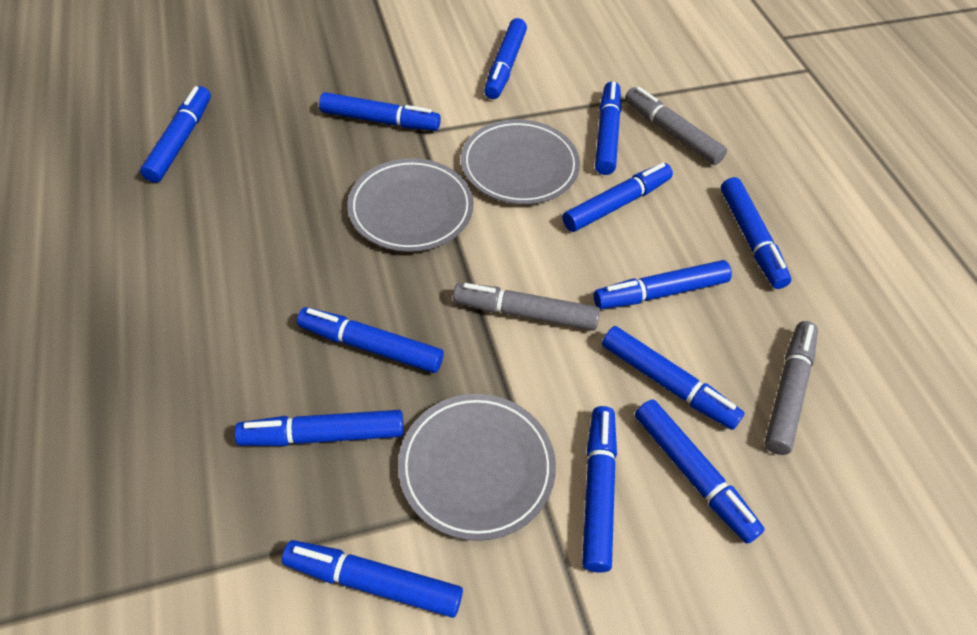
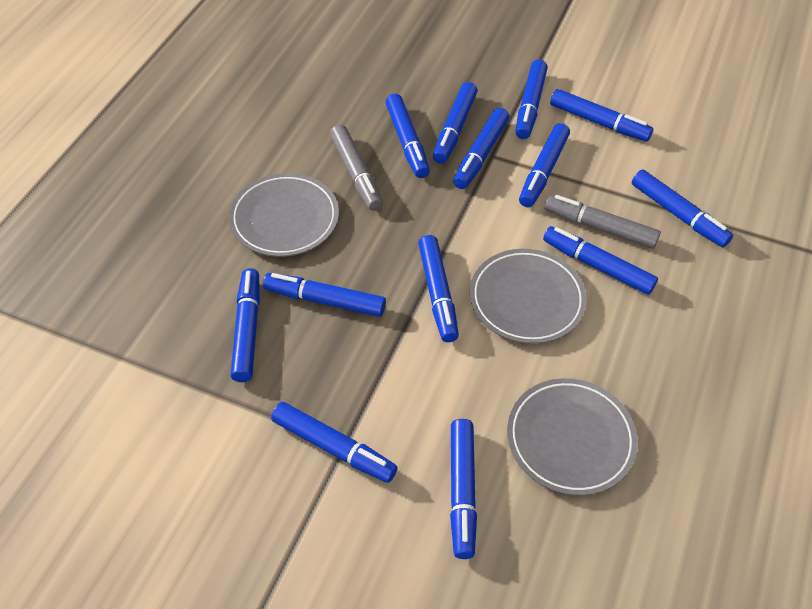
grey marker: 3 -> 2

